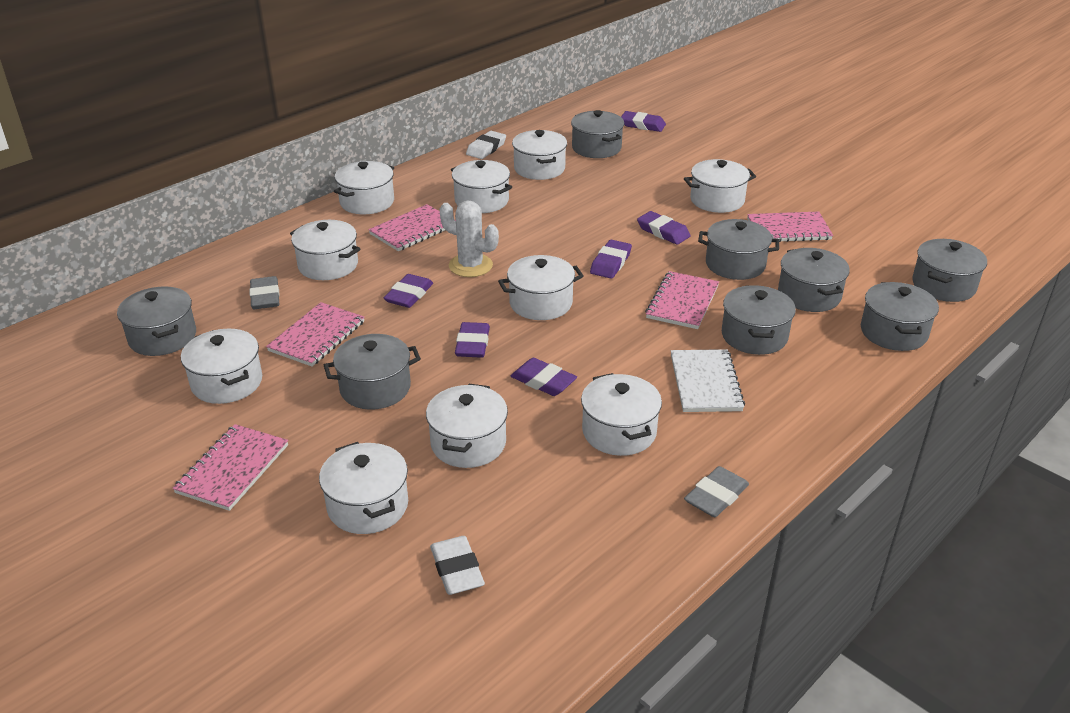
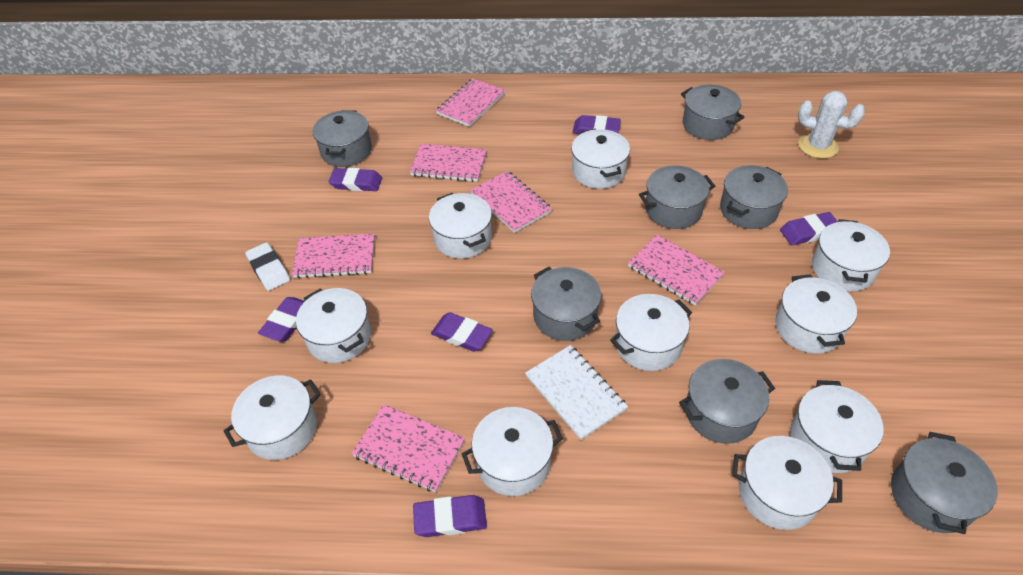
grey eraser: 2 -> 0
grey pot: 8 -> 7
pink notebook: 5 -> 6
white eraser: 2 -> 1

